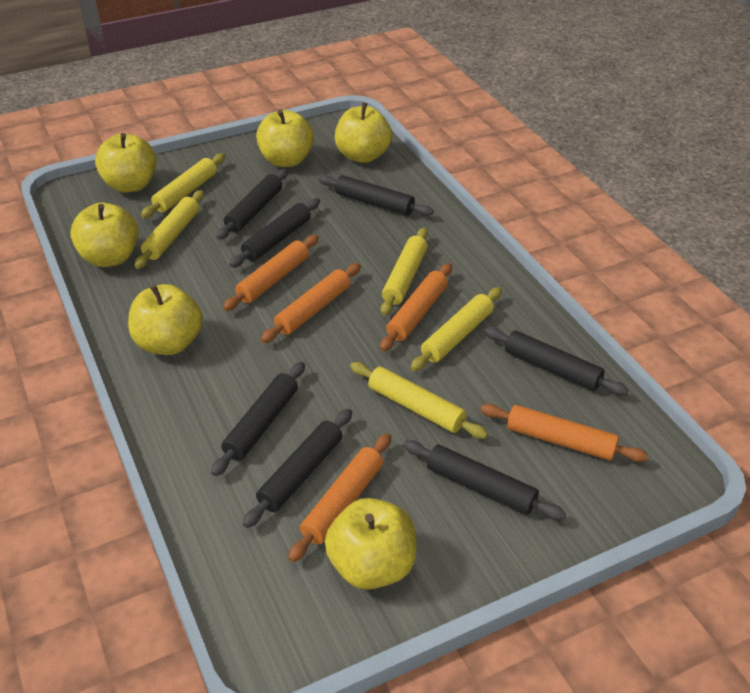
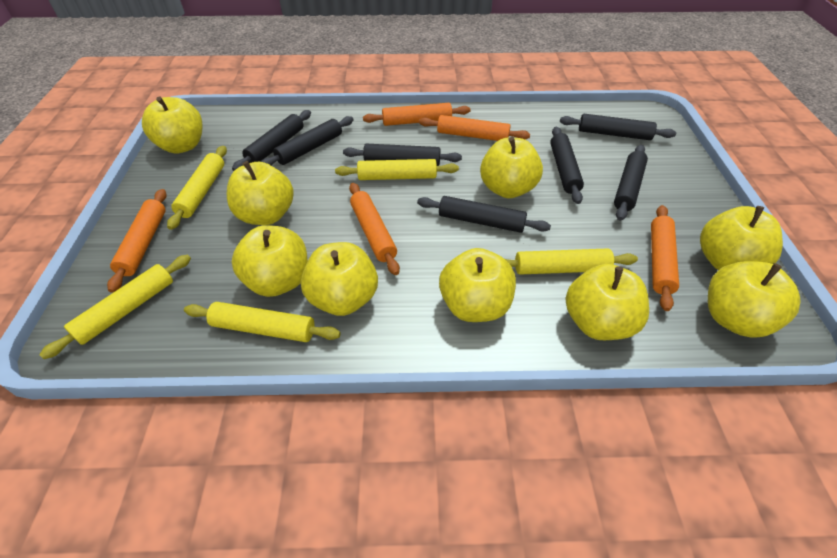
yellow apple: 6 -> 9

